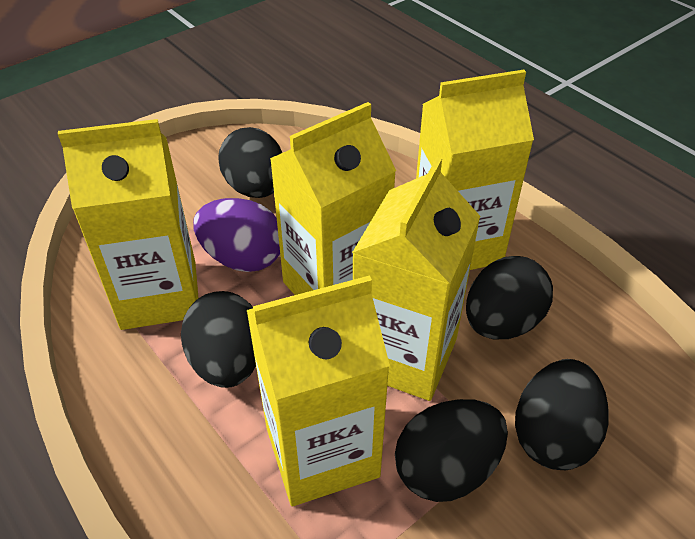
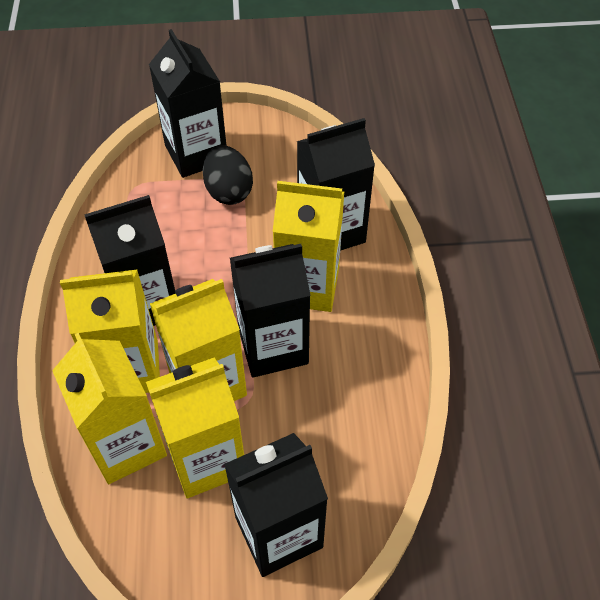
black carton: 0 -> 5
black egg: 5 -> 1
purple egg: 1 -> 0

